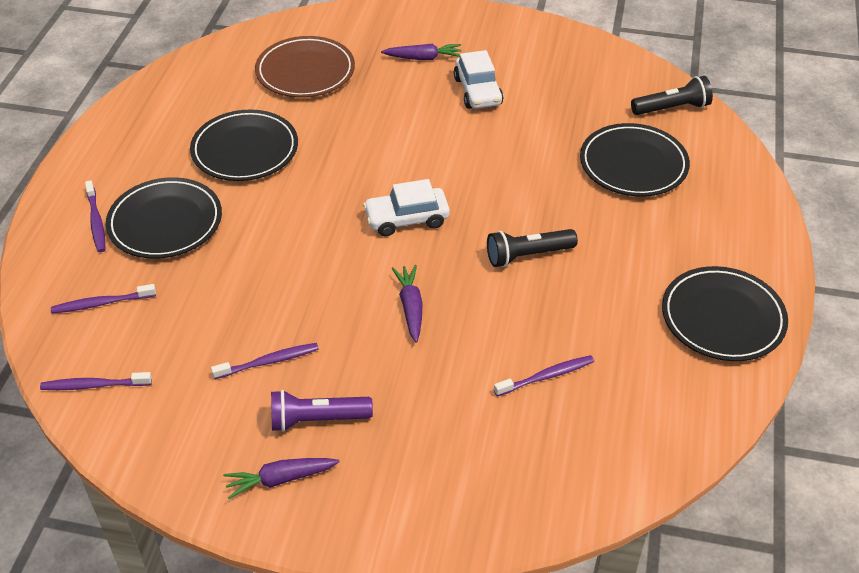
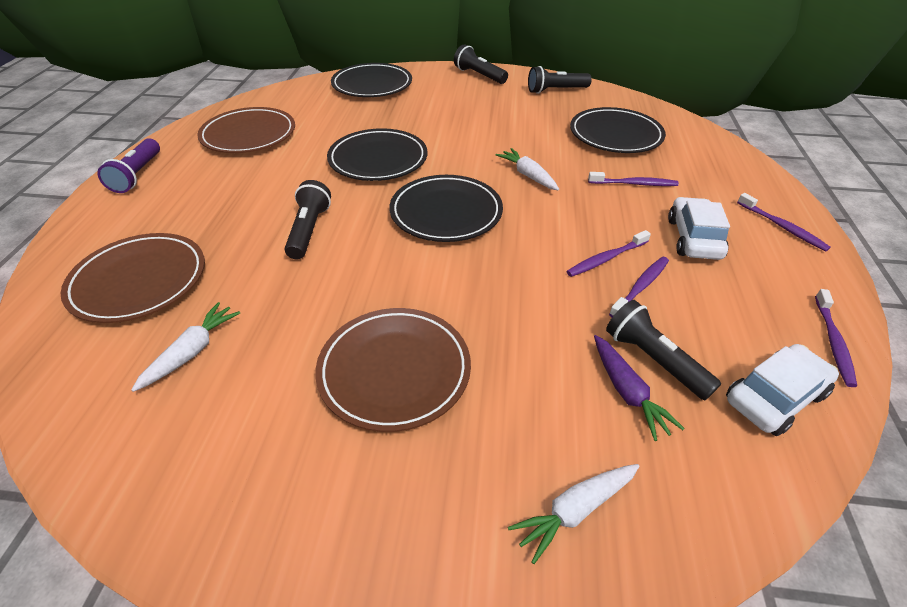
black flashlight: 2 -> 4
brown plate: 1 -> 3
purple carrot: 3 -> 1
white carrot: 0 -> 3

